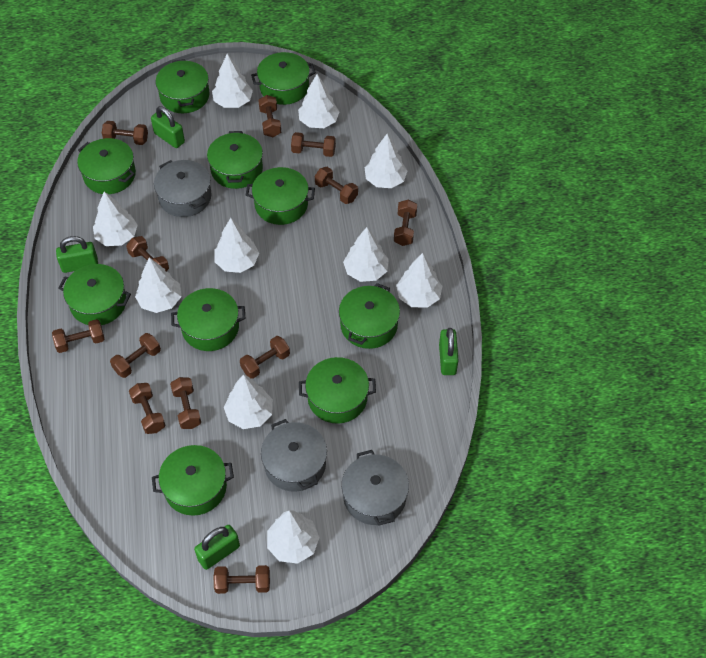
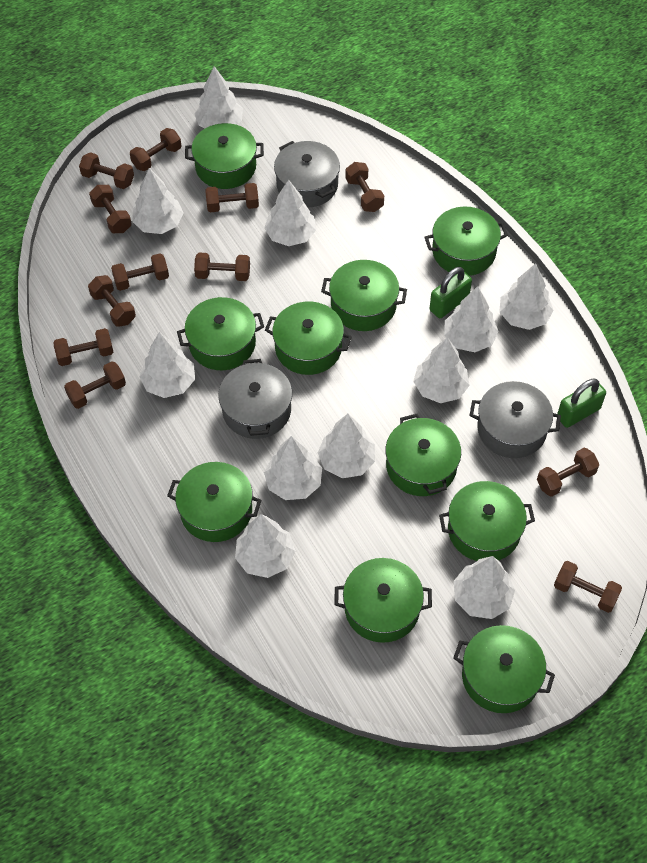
green padlock: 4 -> 2
white tree: 10 -> 11

